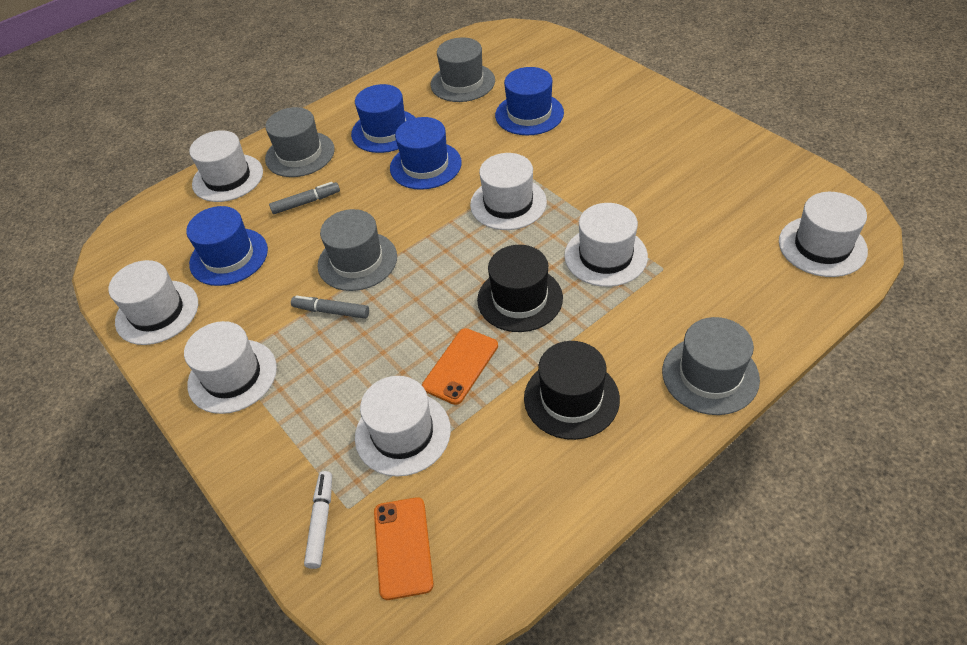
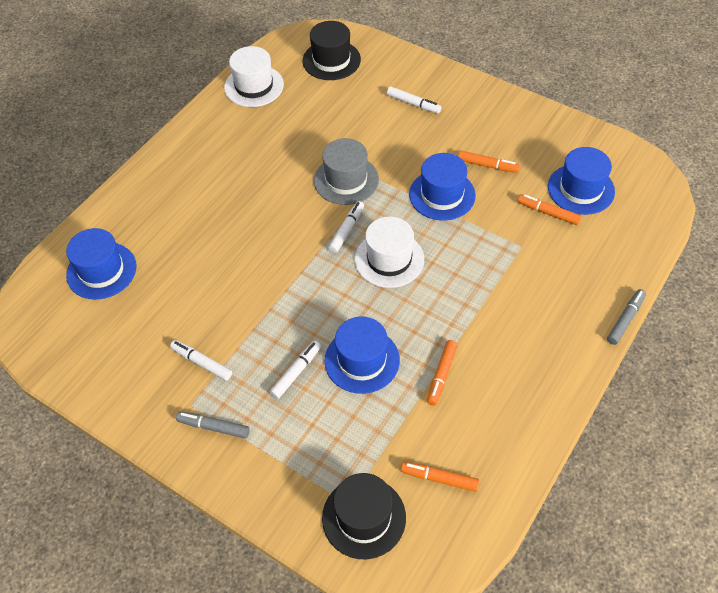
grey hat: 4 -> 1
orange marker: 0 -> 4
orange phone: 2 -> 0
white hat: 7 -> 2
white marker: 1 -> 4

